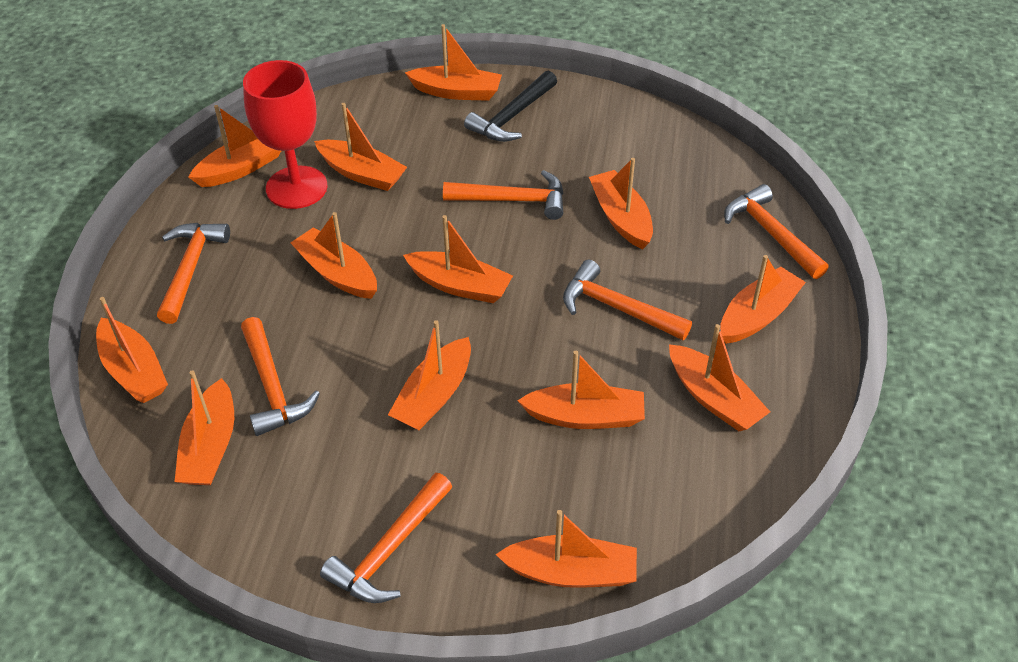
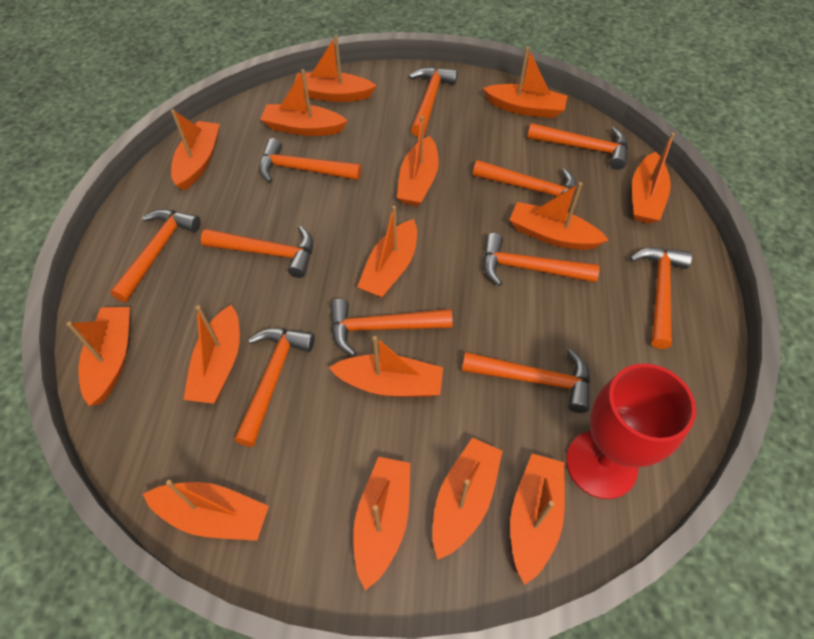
black hammer: 1 -> 0
orange boat: 13 -> 15
orange hammer: 6 -> 11

